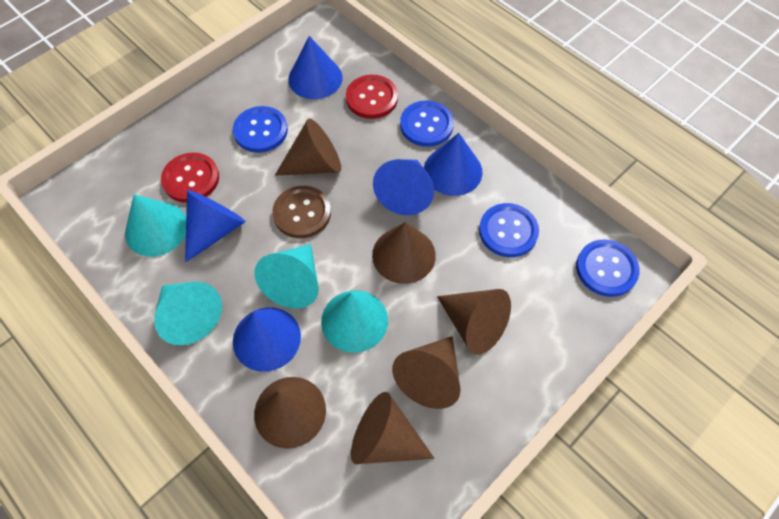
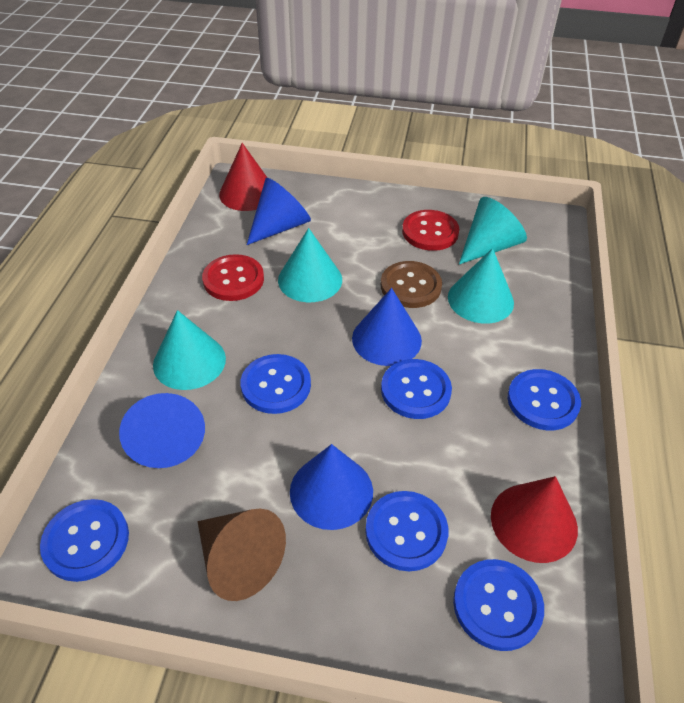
blue button: 4 -> 6
blue cone: 5 -> 4
brown cone: 6 -> 1
red cone: 0 -> 2

